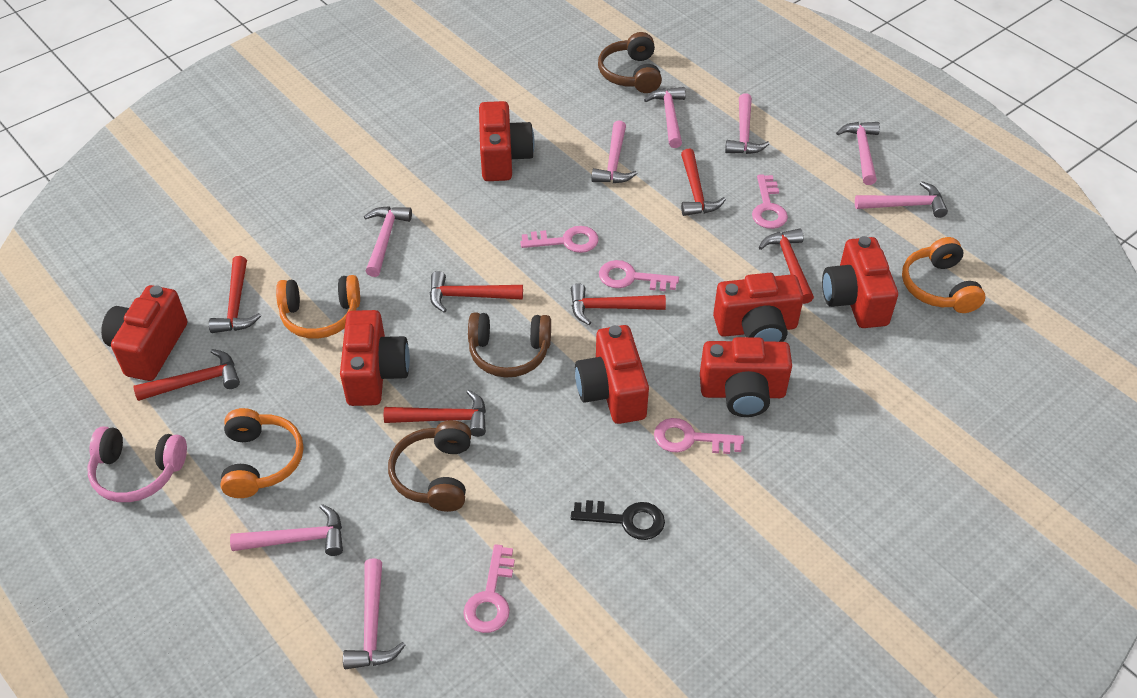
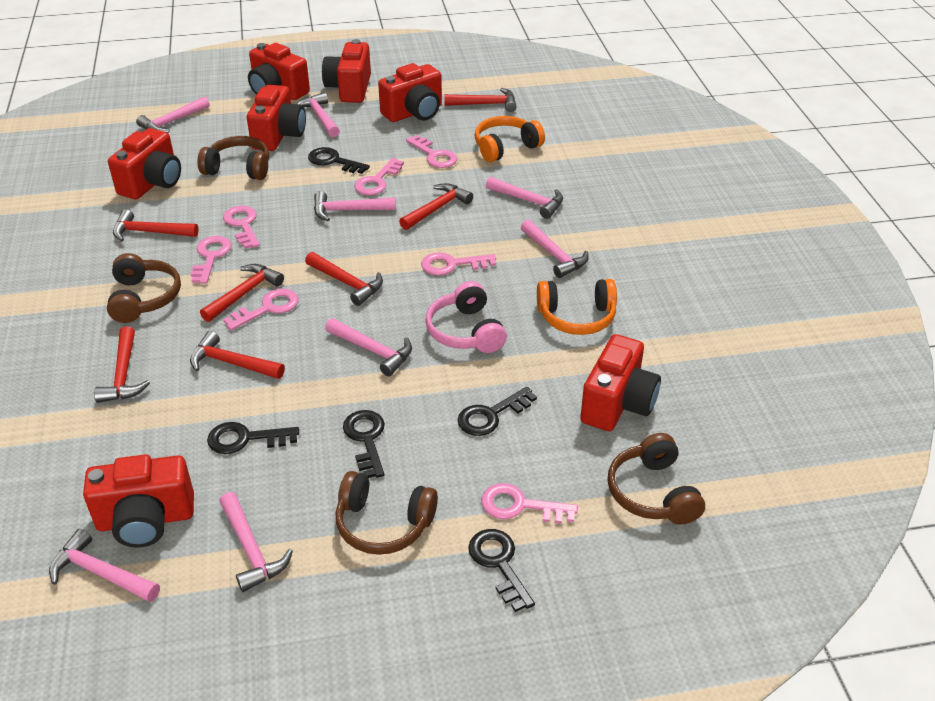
black key: 1 -> 5
brown headphones: 3 -> 4
orange headphones: 3 -> 2
pink key: 5 -> 7

